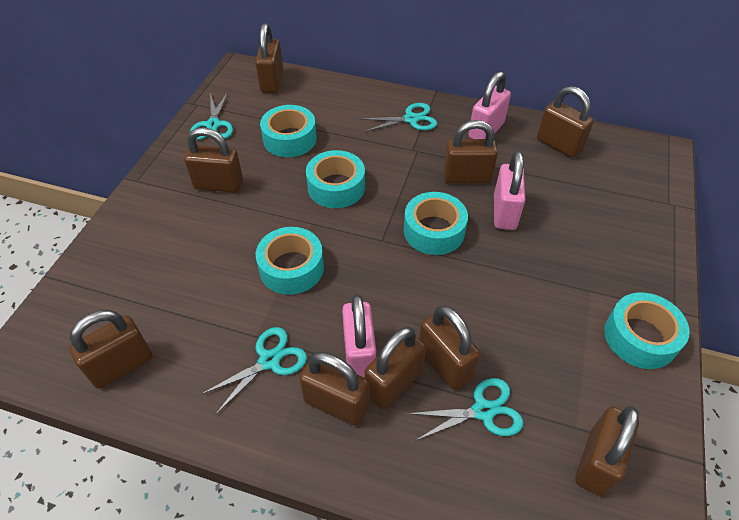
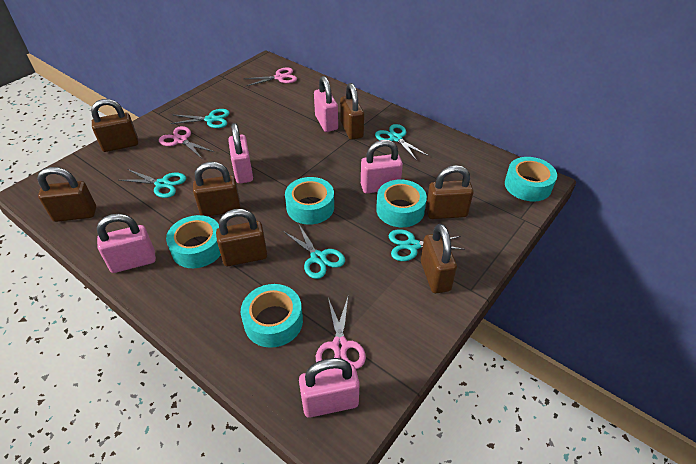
brown padlock: 9 -> 7
pink padlock: 3 -> 5
pink scissors: 0 -> 3
turquoise scissors: 4 -> 5

